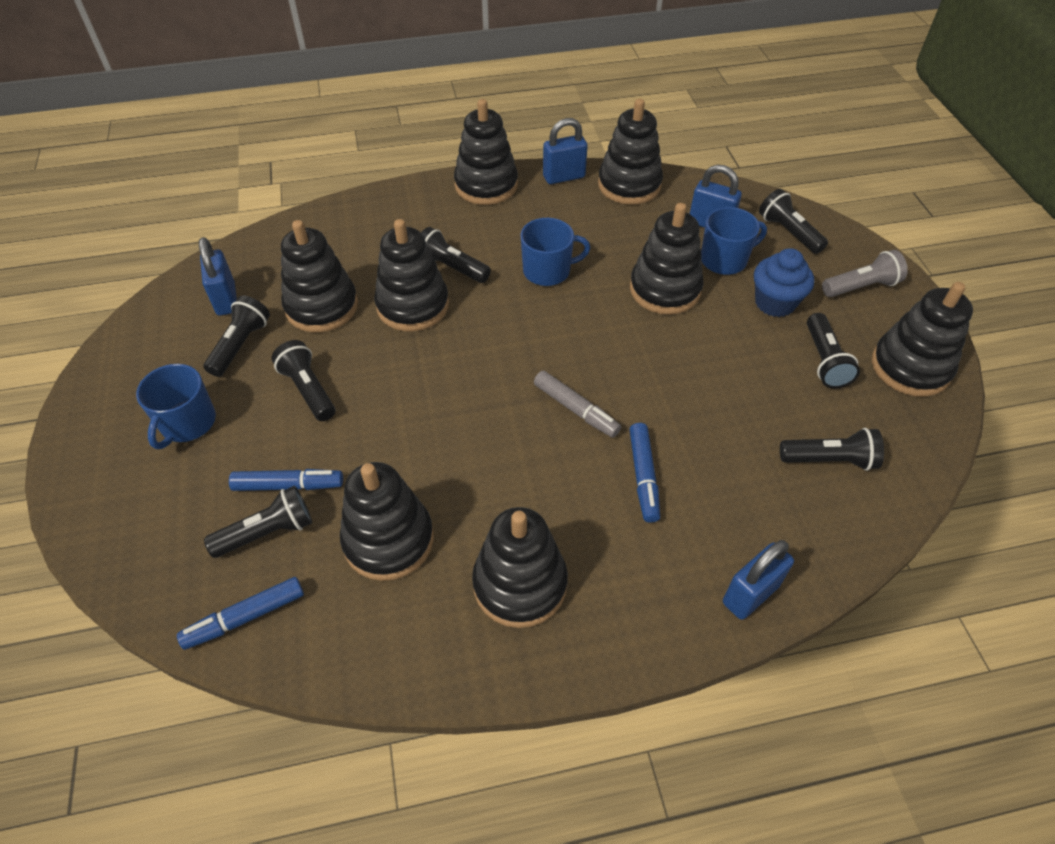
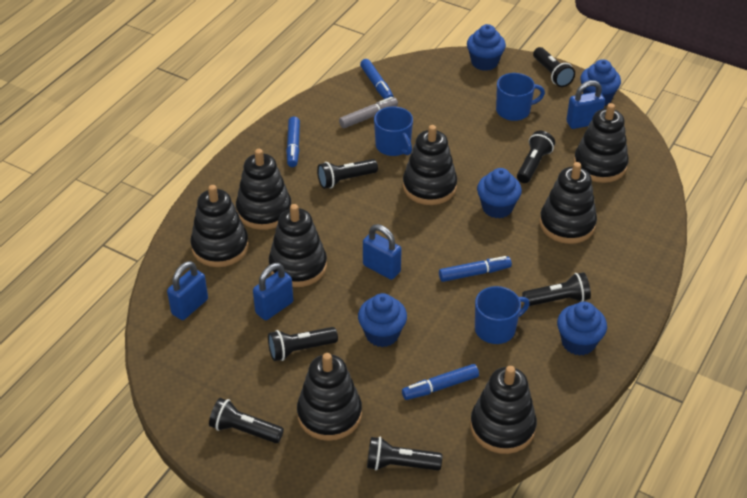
blue cupcake: 1 -> 5
blue marker: 3 -> 4
grey flashlight: 1 -> 0

